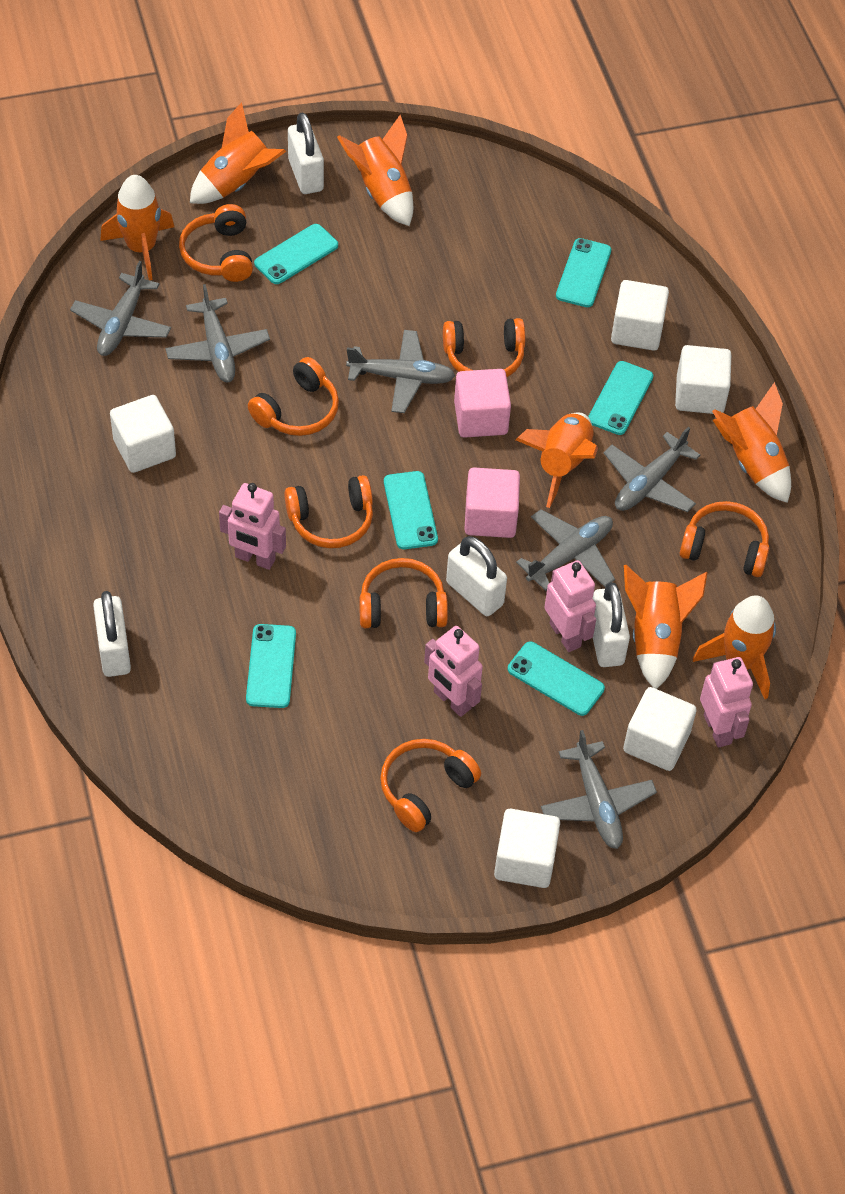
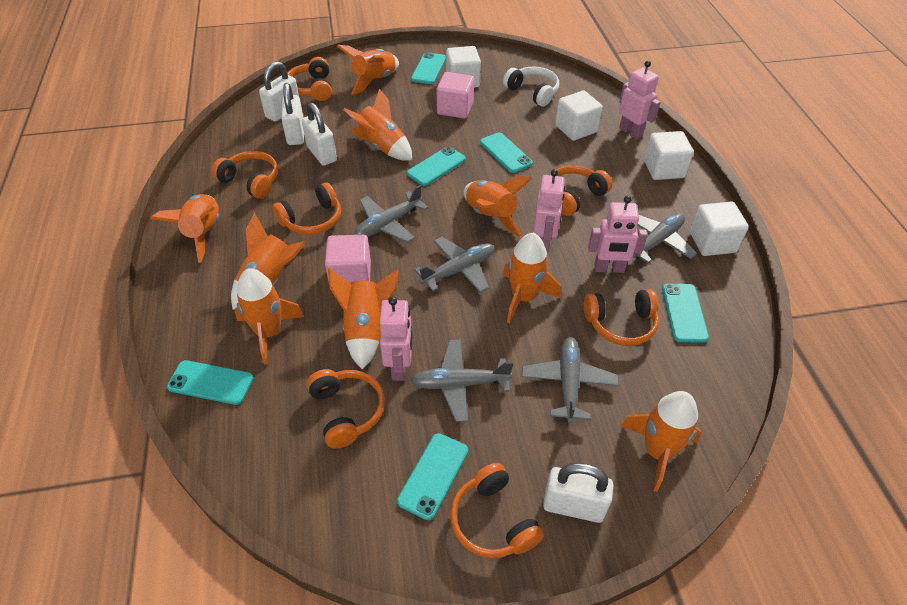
grey plane: 6 -> 5
orange rocket: 7 -> 9
white cube: 5 -> 4
white headphones: 0 -> 1

